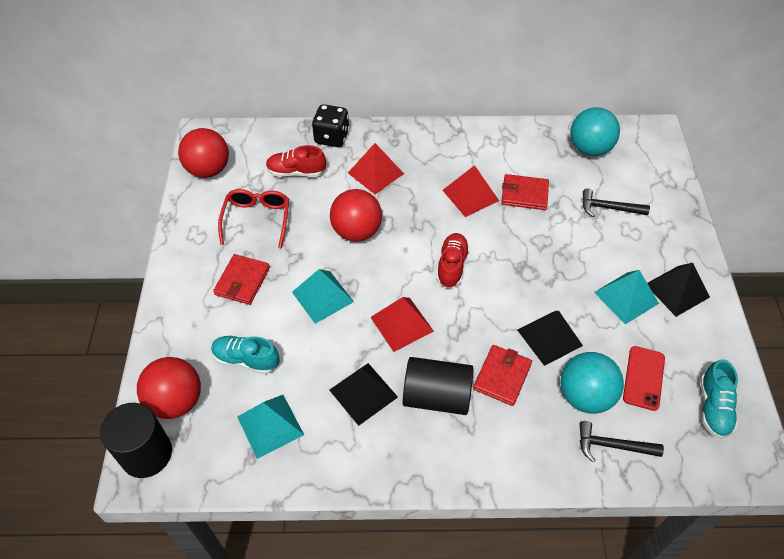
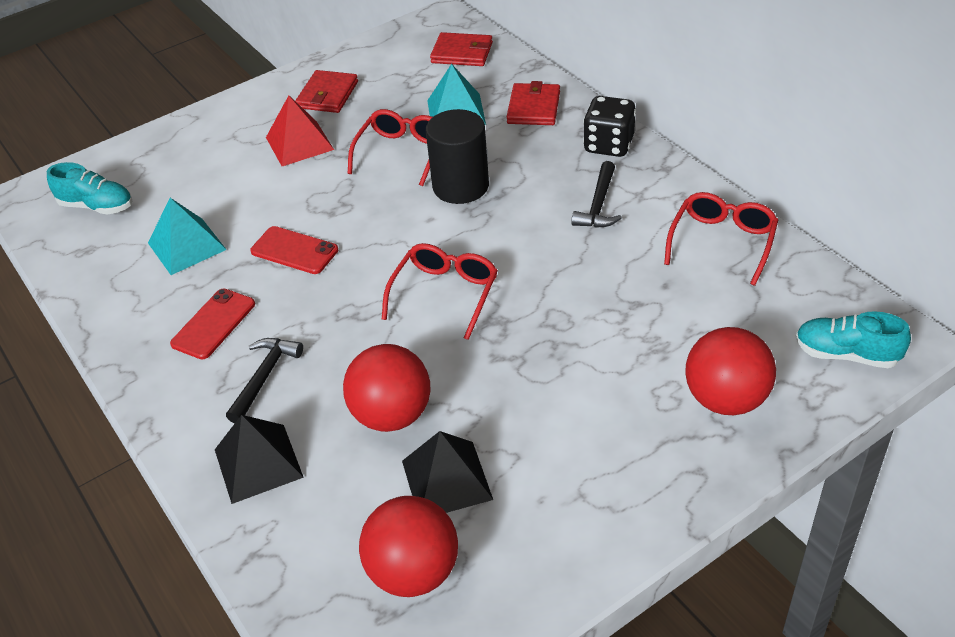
black cylinder: 2 -> 1
black pyramid: 3 -> 2
red glasses: 1 -> 3
red phone: 1 -> 2
red pyramid: 3 -> 1
red shoe: 2 -> 0
turquoise ball: 2 -> 0
turquoise pyramid: 3 -> 2

